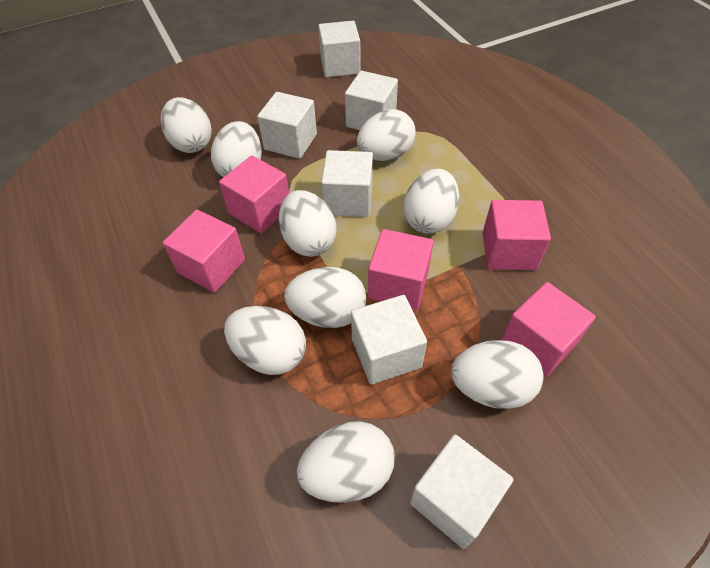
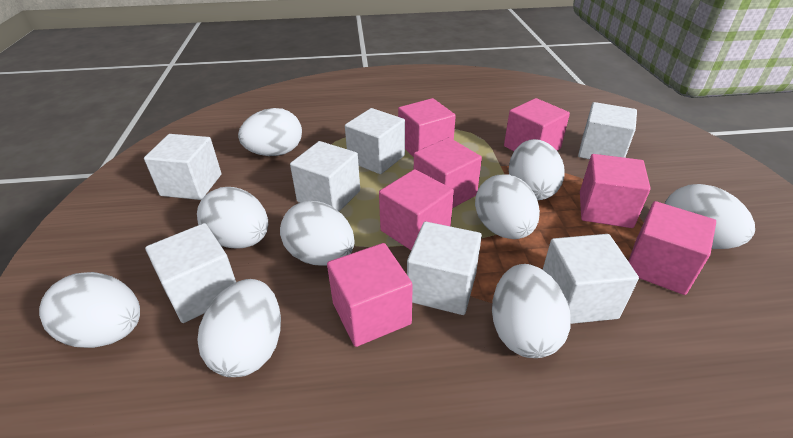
pink cube: 5 -> 7
white cube: 6 -> 7

